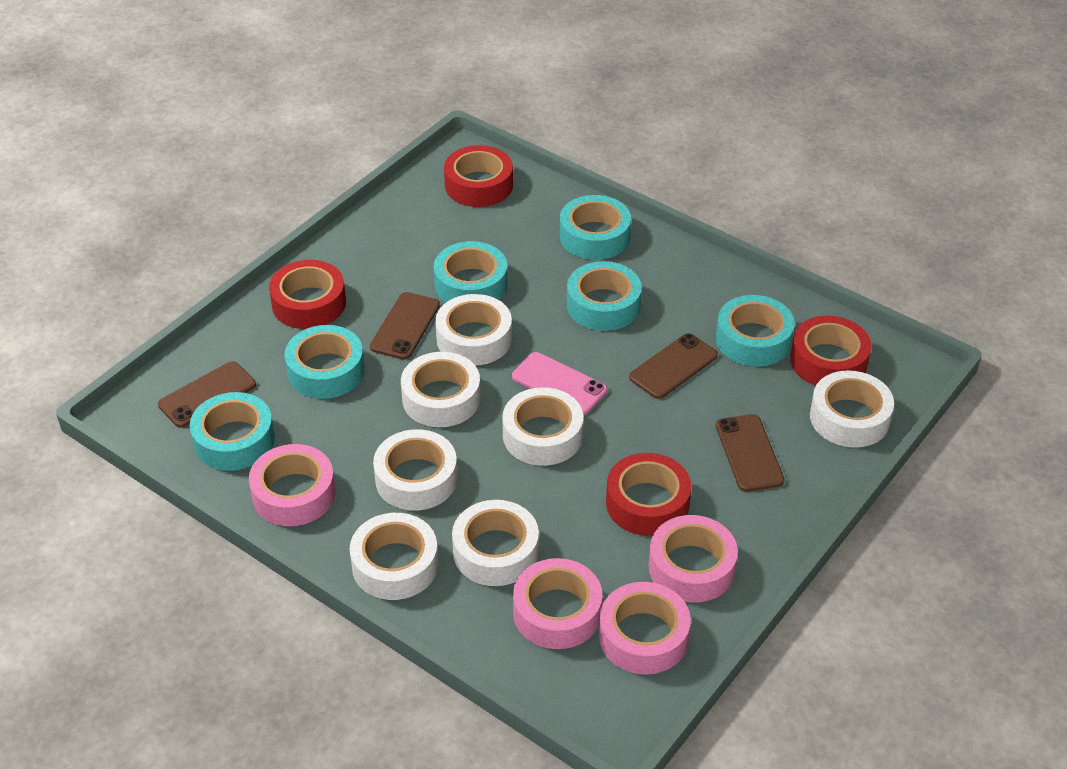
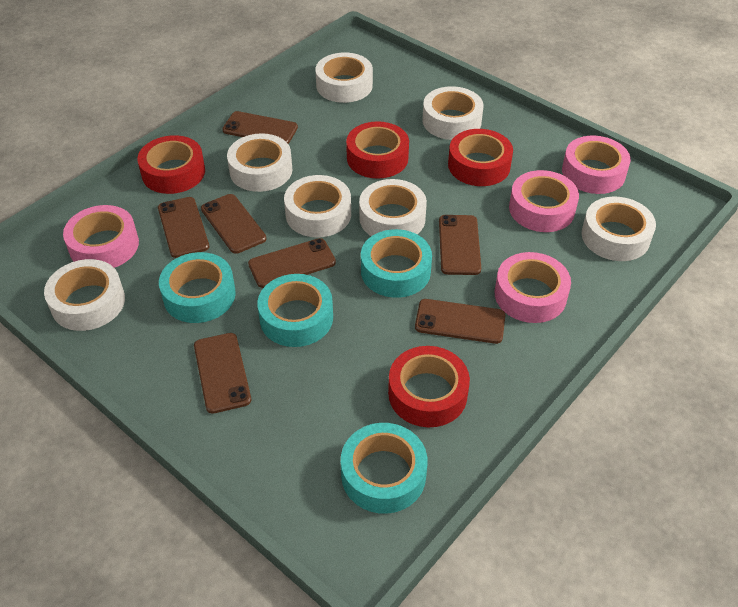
brown phone: 4 -> 7
pink phone: 1 -> 0
turquoise tape: 6 -> 4

